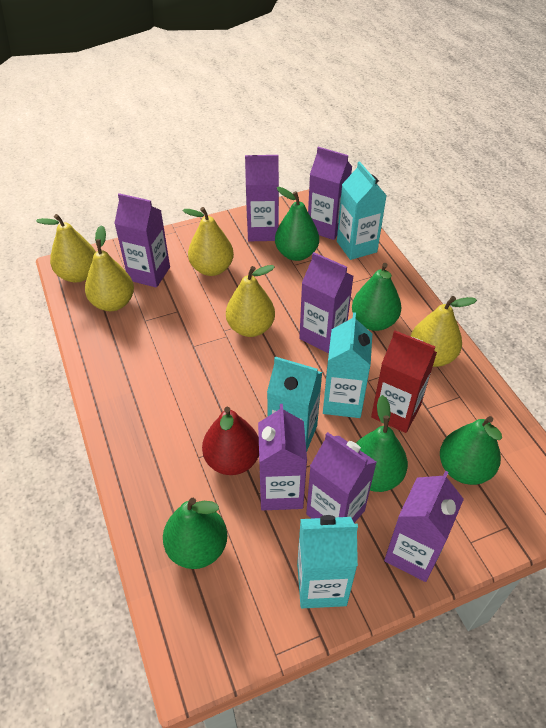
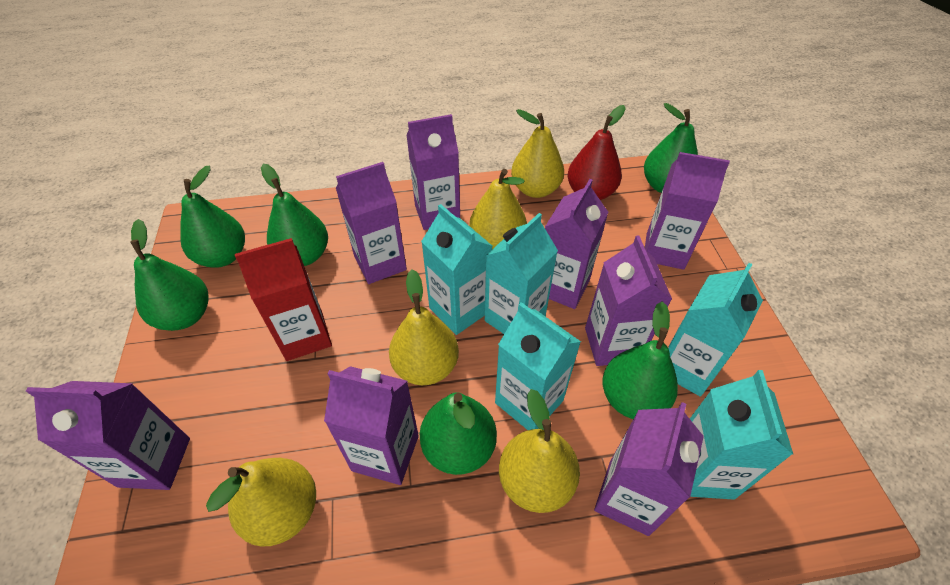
green pear: 5 -> 6
purple carton: 7 -> 8
turquoise carton: 4 -> 5

